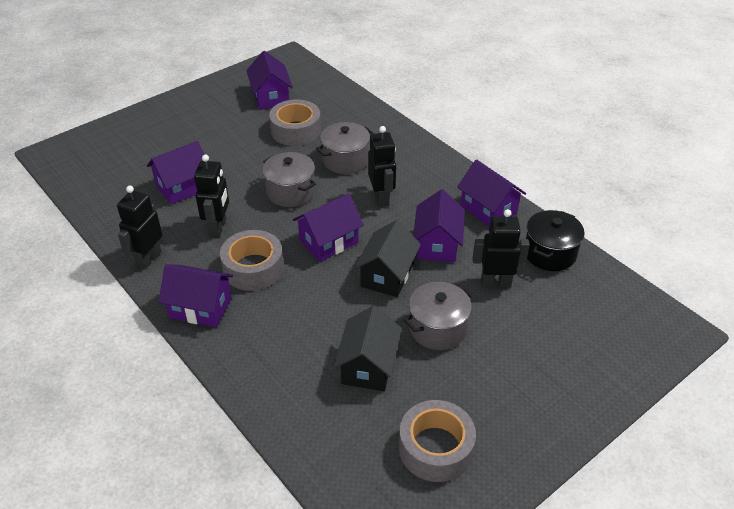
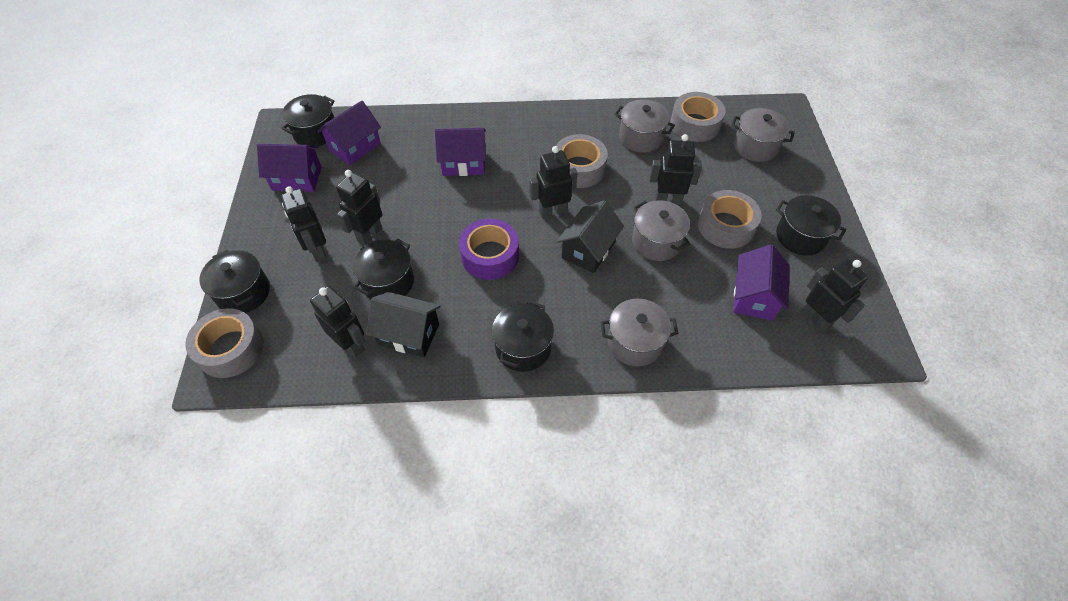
black pot: 1 -> 5
black robot: 4 -> 6
grey pot: 3 -> 4
grey tape: 3 -> 4
purple house: 6 -> 4
purple tape: 0 -> 1

